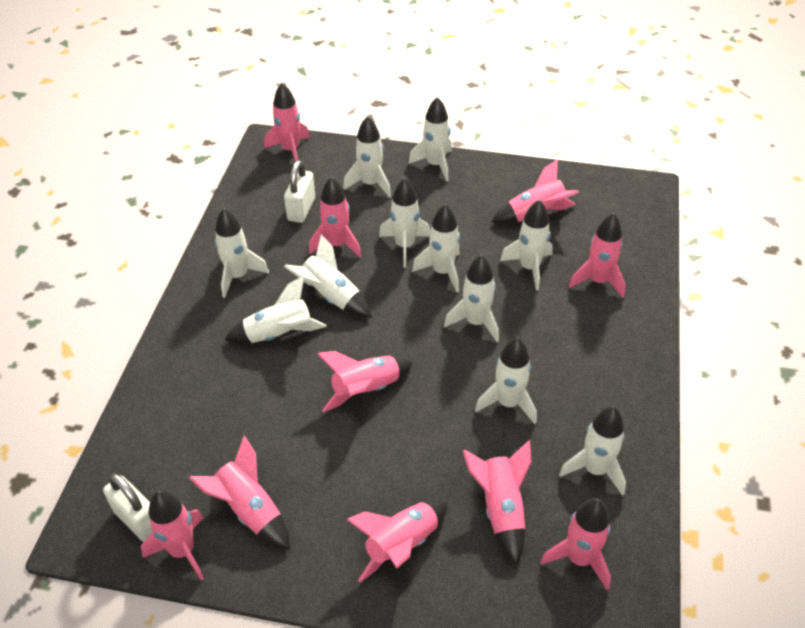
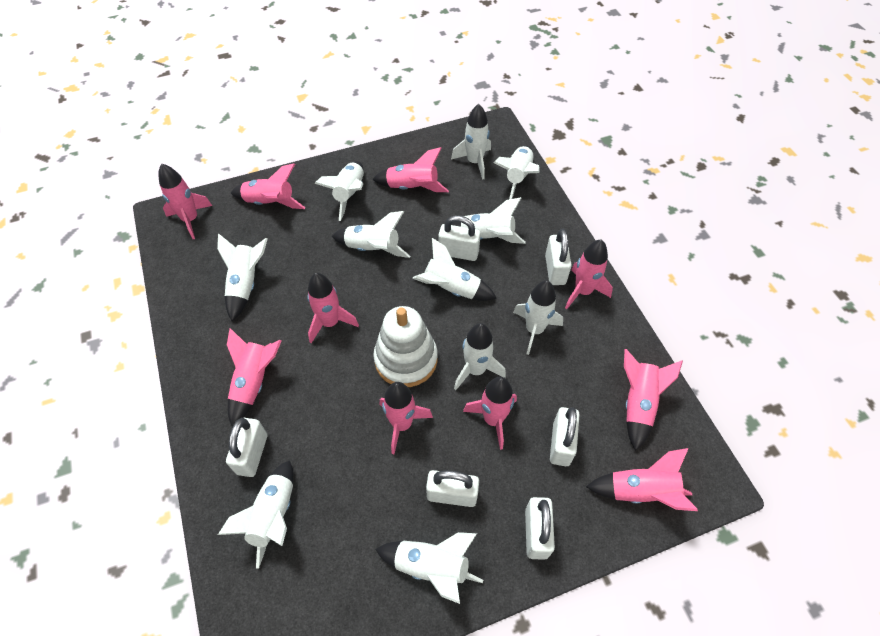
white padlock: 2 -> 6
white stacking toy: 0 -> 1

